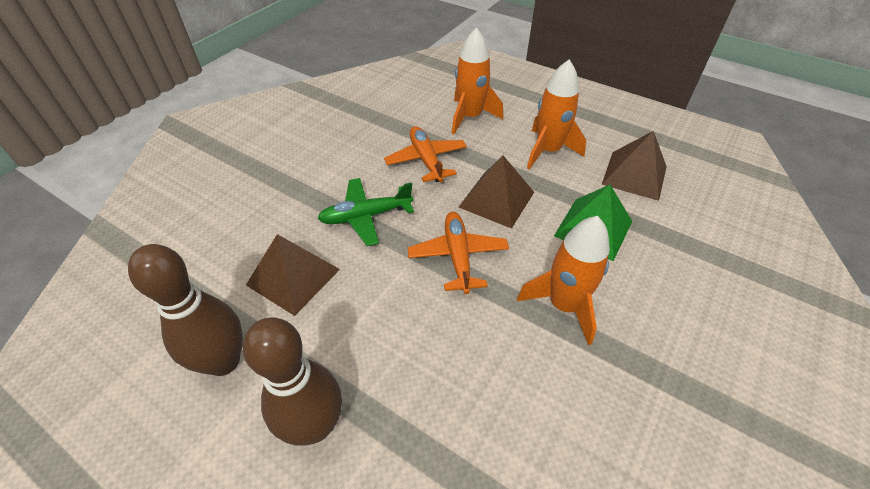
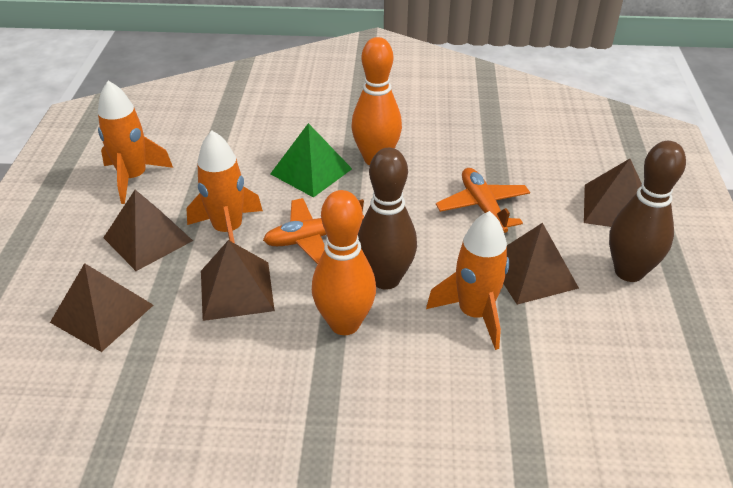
brown pyramid: 3 -> 5
green plane: 1 -> 0
orange bowling pin: 0 -> 2

